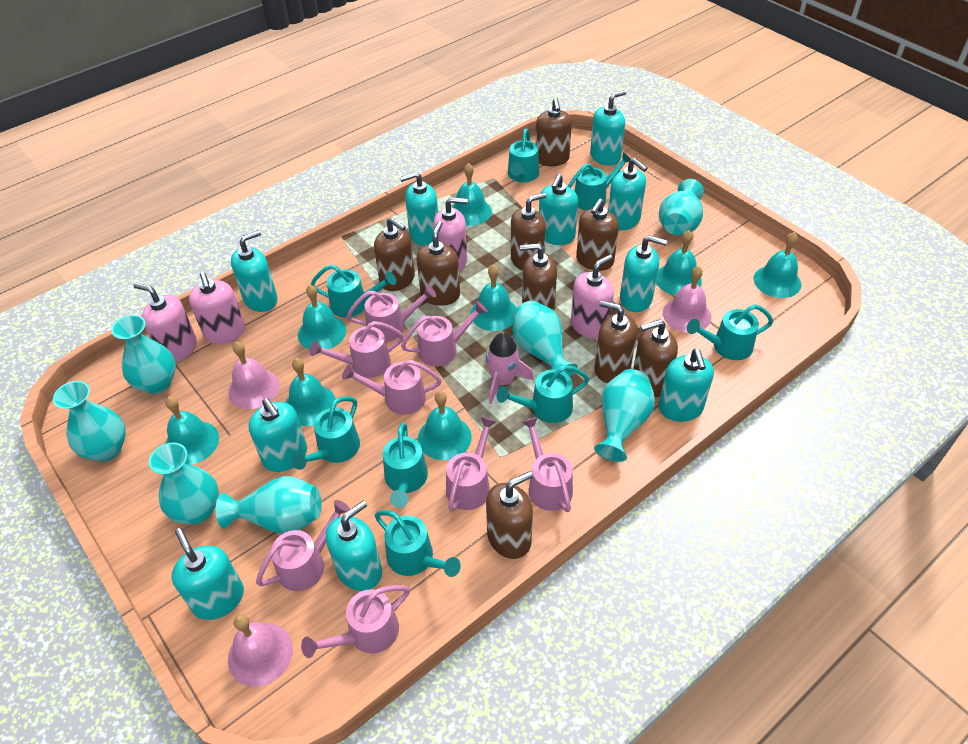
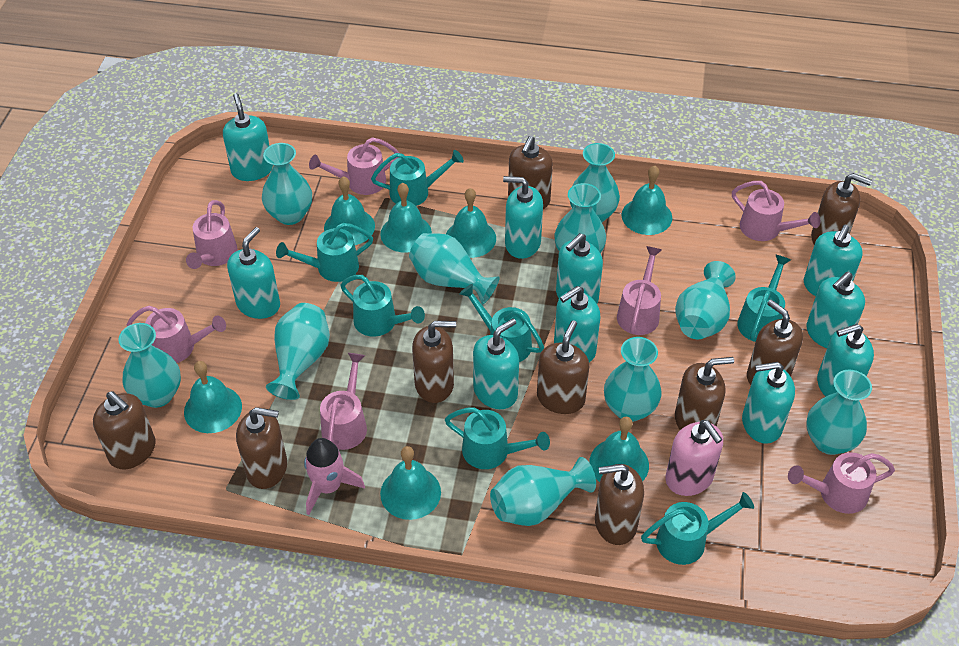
pink bell: 3 -> 0
pink soap dispenser: 4 -> 1
pink watering can: 8 -> 7
turquoise bell: 8 -> 7
turquoise vase: 7 -> 10
turquoise watering can: 8 -> 7

